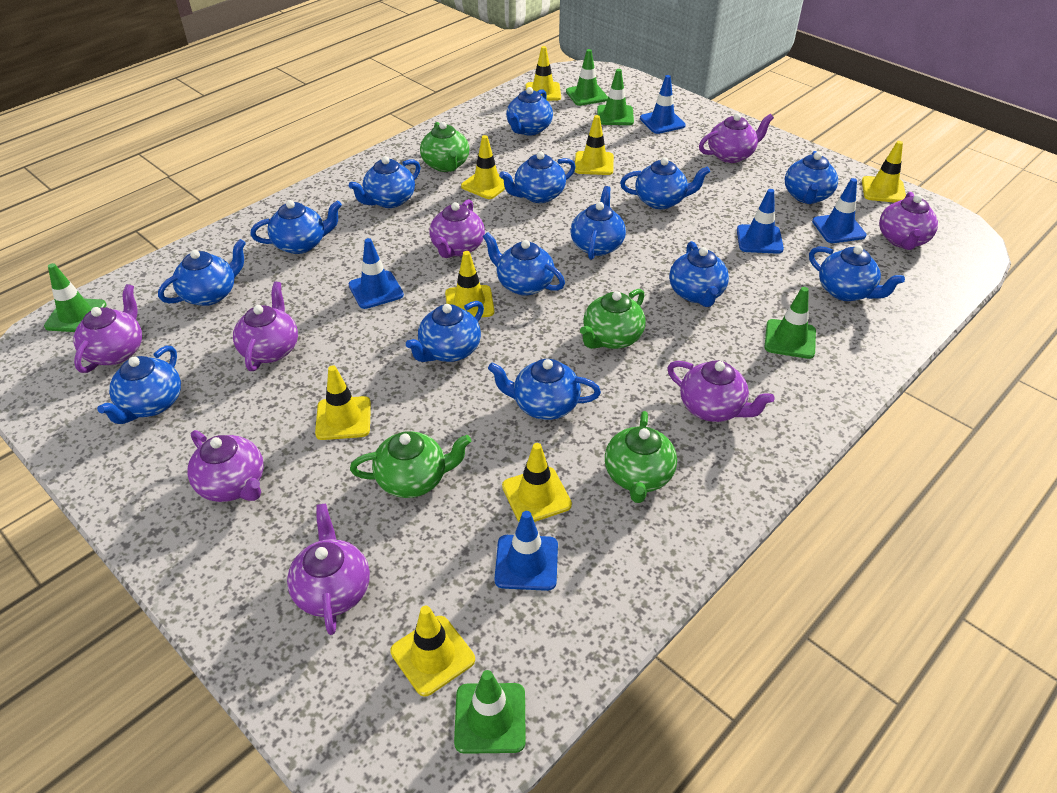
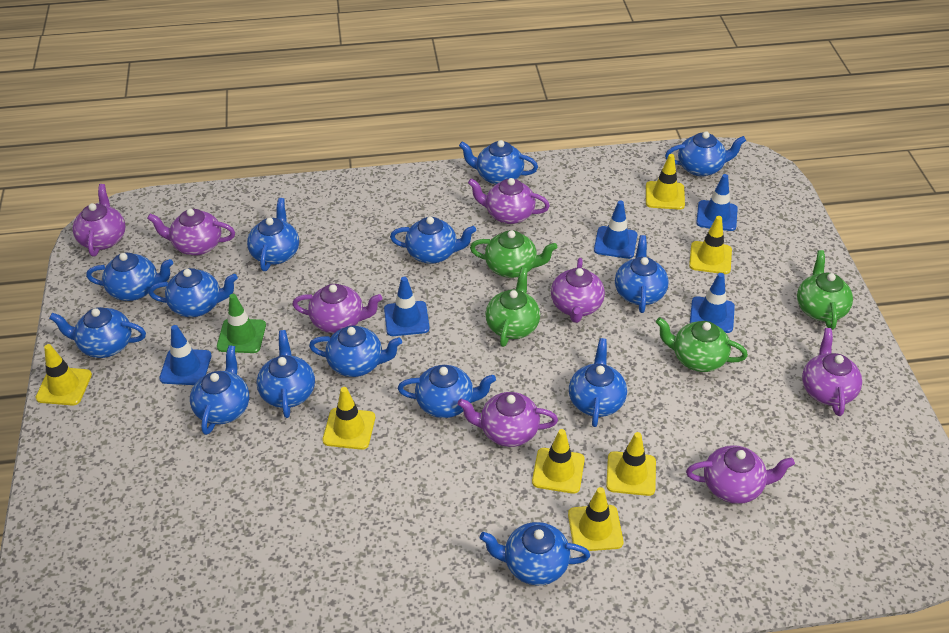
green traffic cone: 5 -> 1
yellow traffic cone: 8 -> 7

